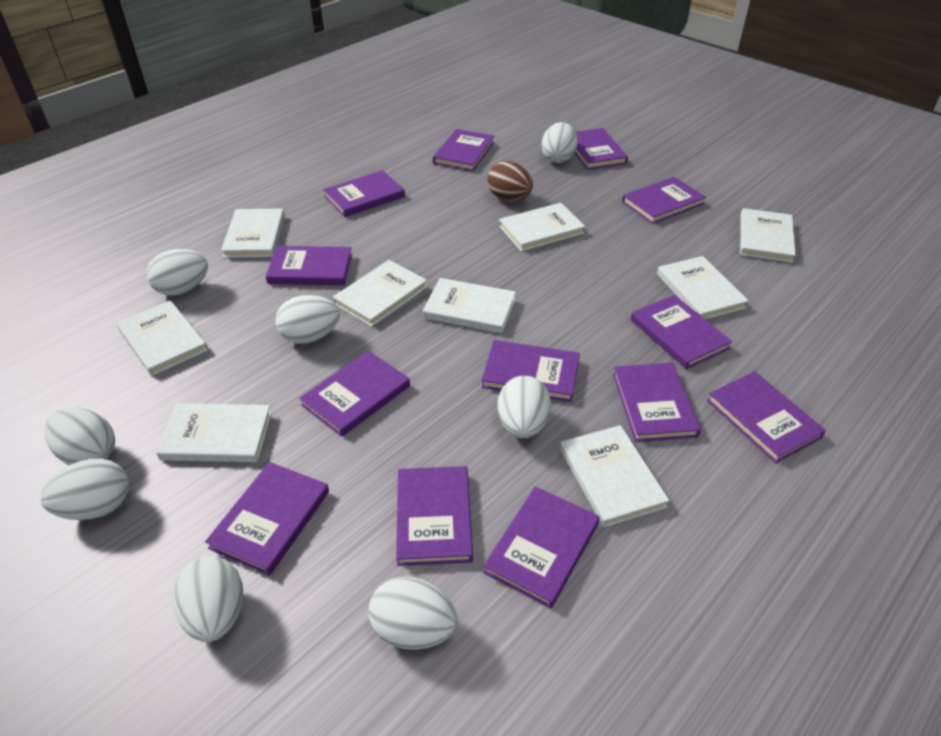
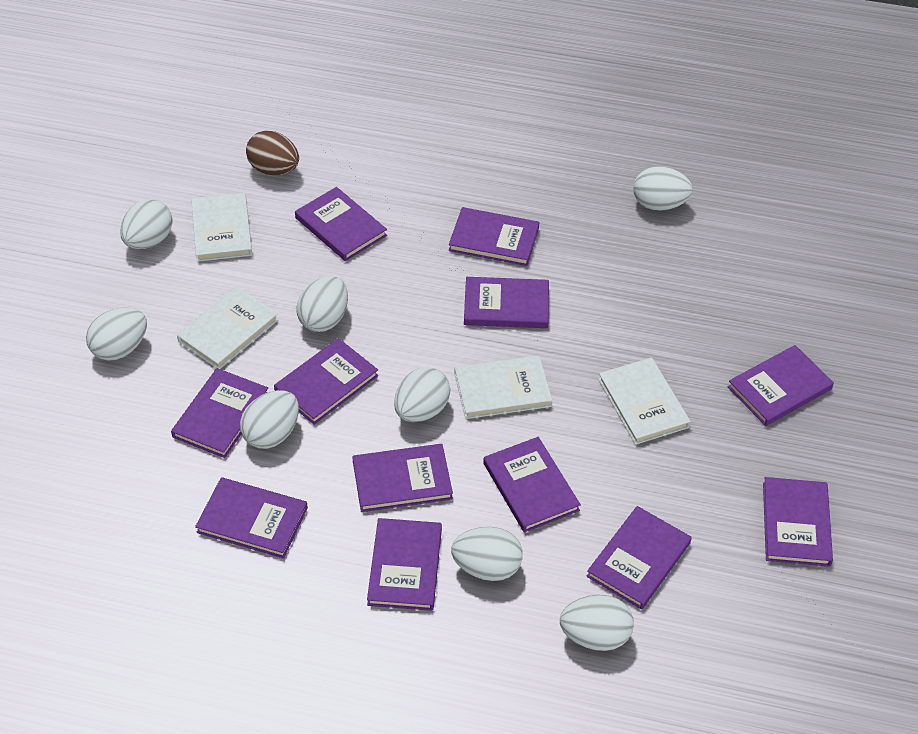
purple book: 13 -> 12
white book: 9 -> 4

